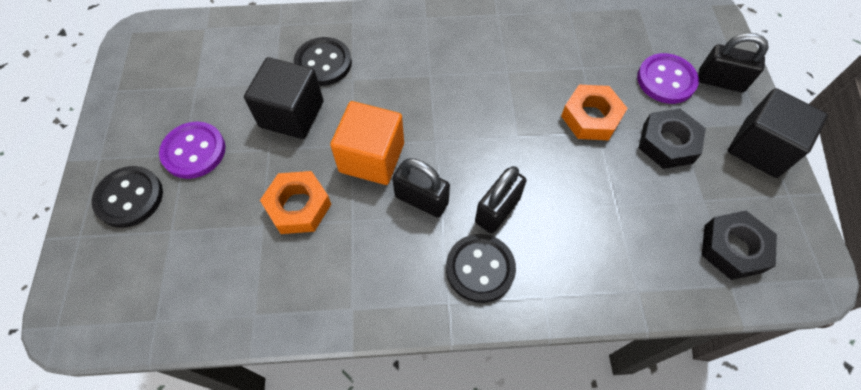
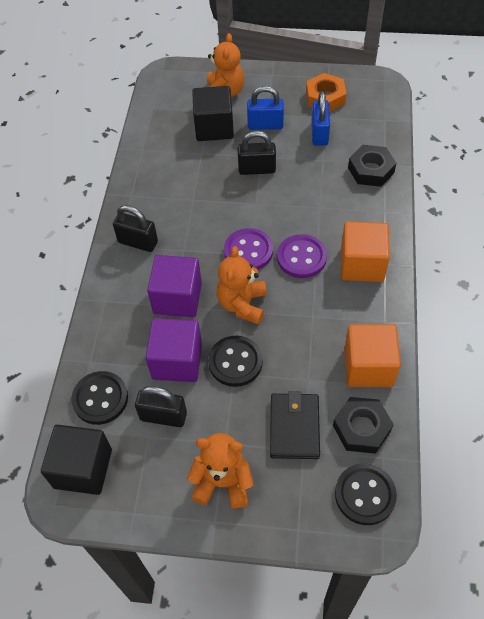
black wallet: 0 -> 1
blue padlock: 0 -> 2
orange cube: 1 -> 2
orange nut: 2 -> 1
orange teddy bear: 0 -> 3
purple cube: 0 -> 2

